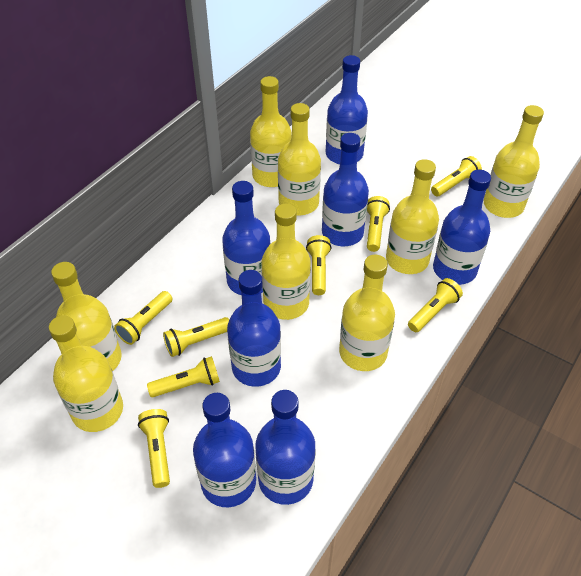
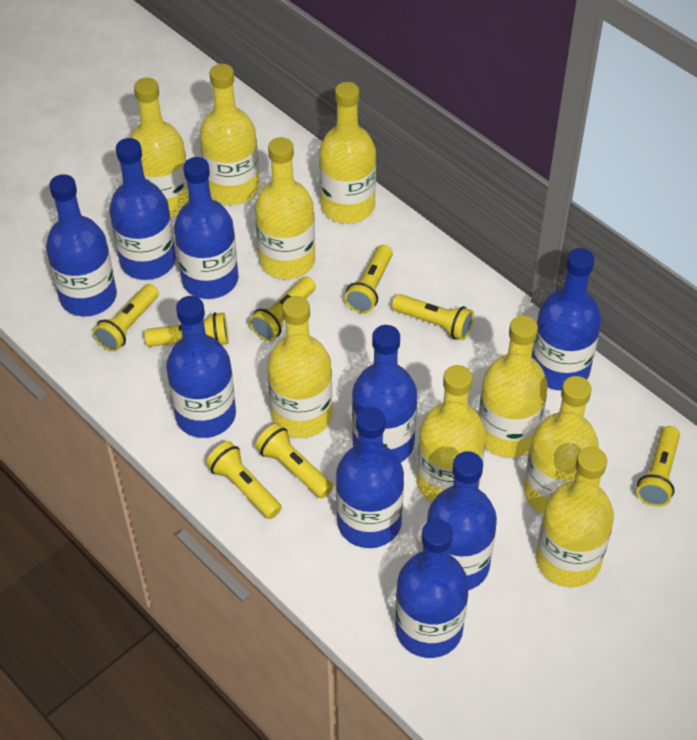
blue bottle: 7 -> 9
yellow bottle: 8 -> 9

